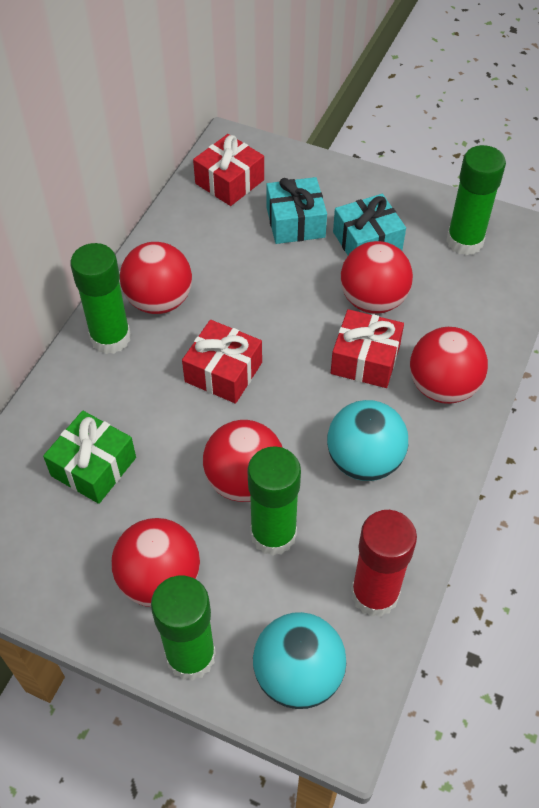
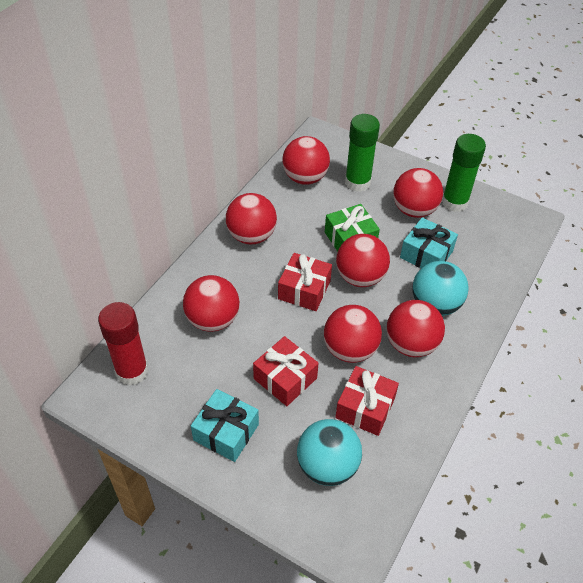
green glue stick: 4 -> 2
red ball: 5 -> 7

